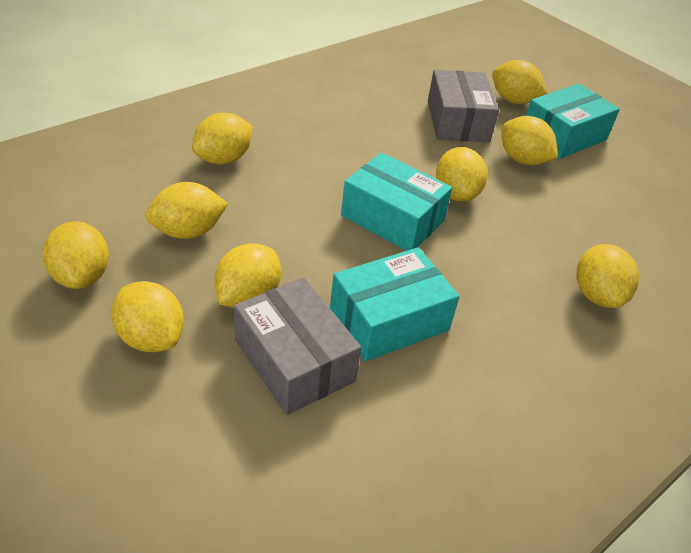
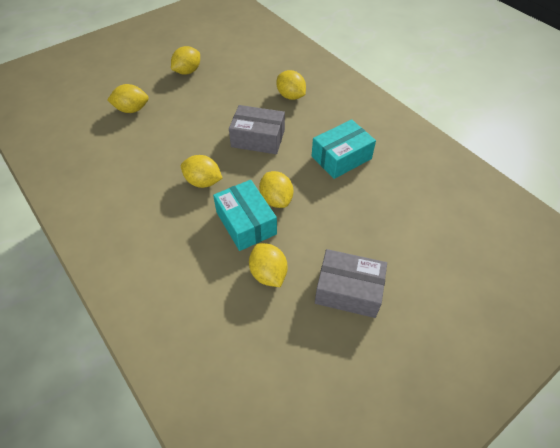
turquoise box: 3 -> 2
yellow lemon: 9 -> 6

